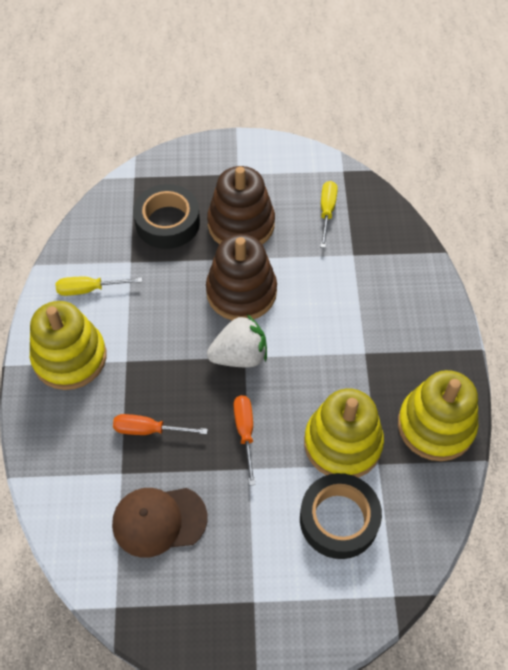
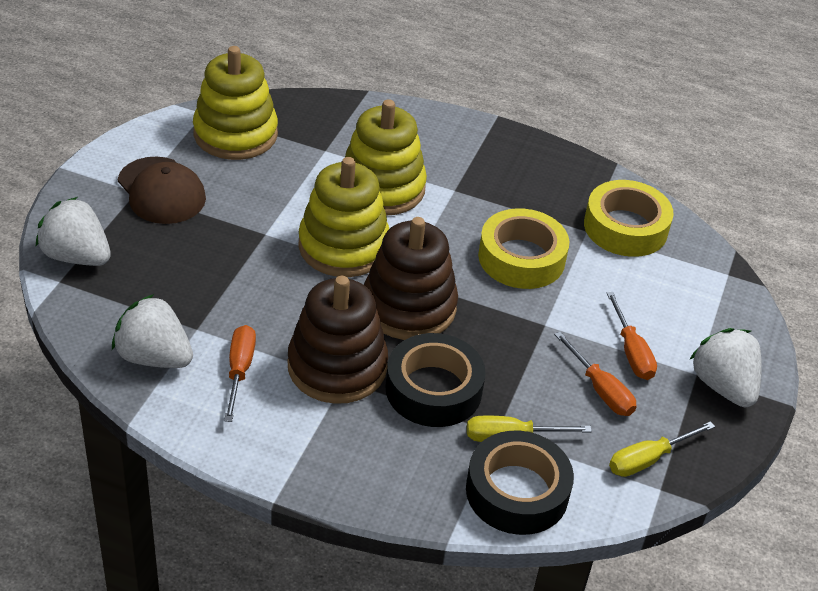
orange screwdriver: 2 -> 3
white strawberry: 1 -> 3
yellow tape: 0 -> 2

